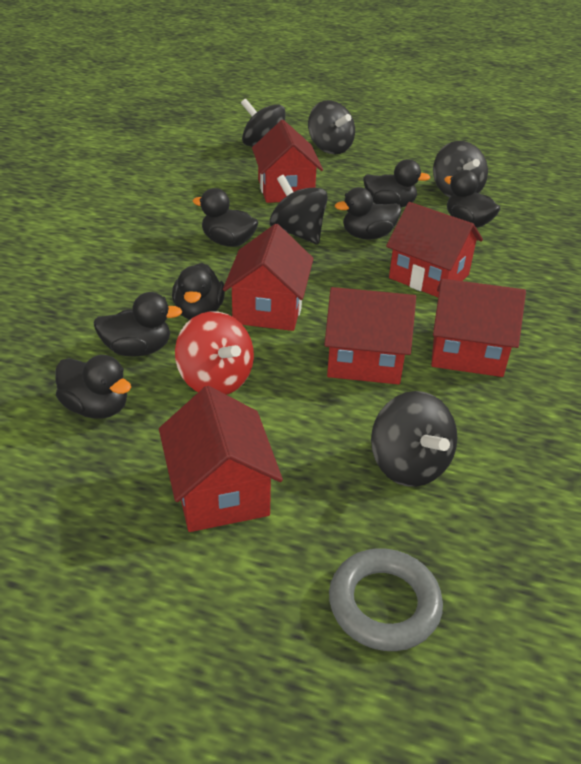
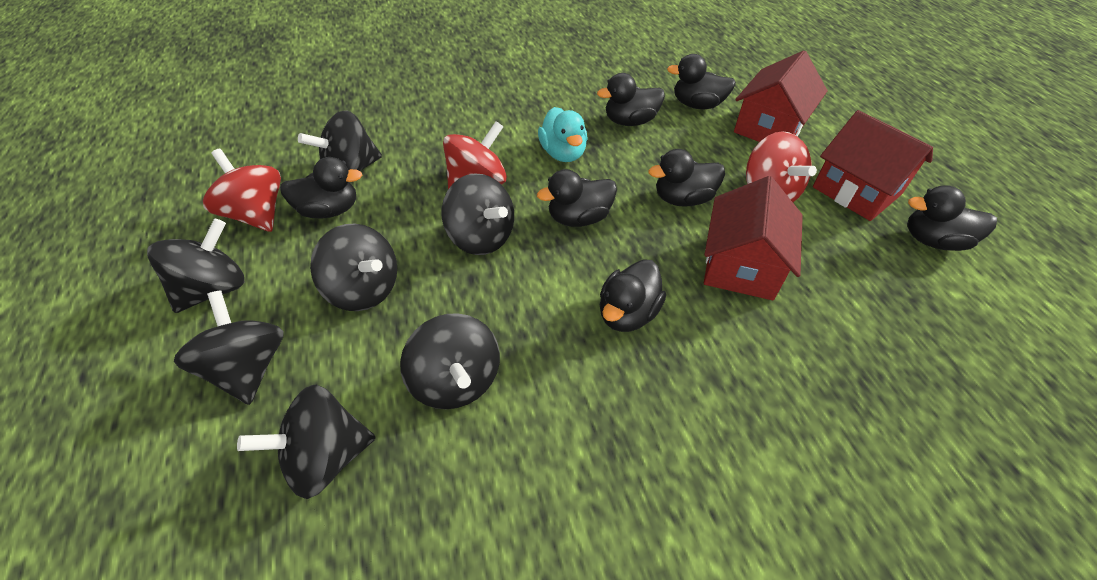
black spinning top: 5 -> 7
grey ring: 1 -> 0
red house: 6 -> 3
red spinning top: 1 -> 3
turquoise duck: 0 -> 1

